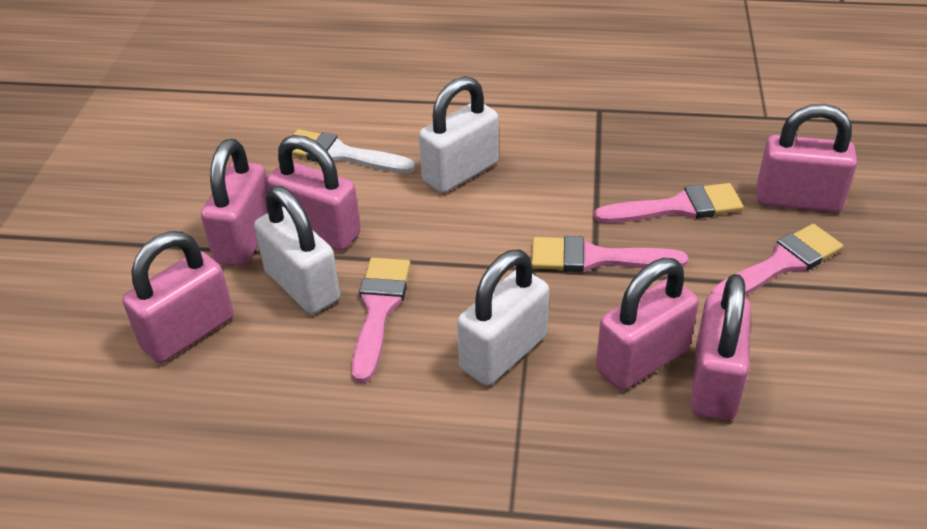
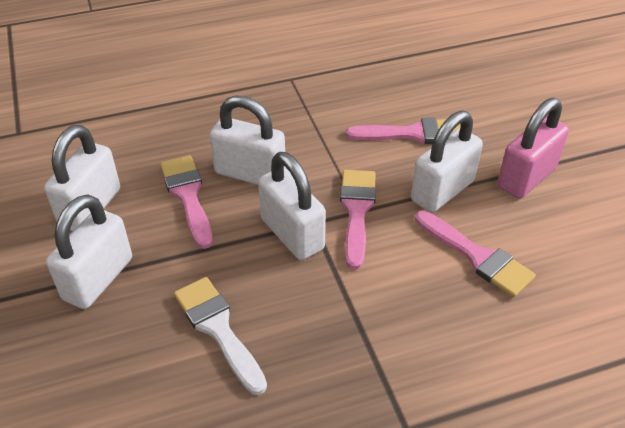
pink padlock: 6 -> 1
white padlock: 3 -> 5

